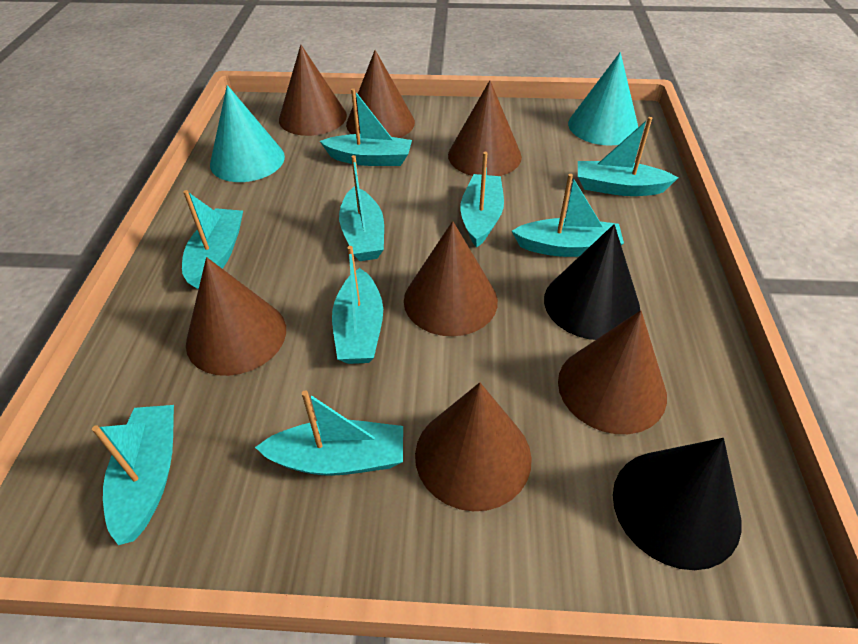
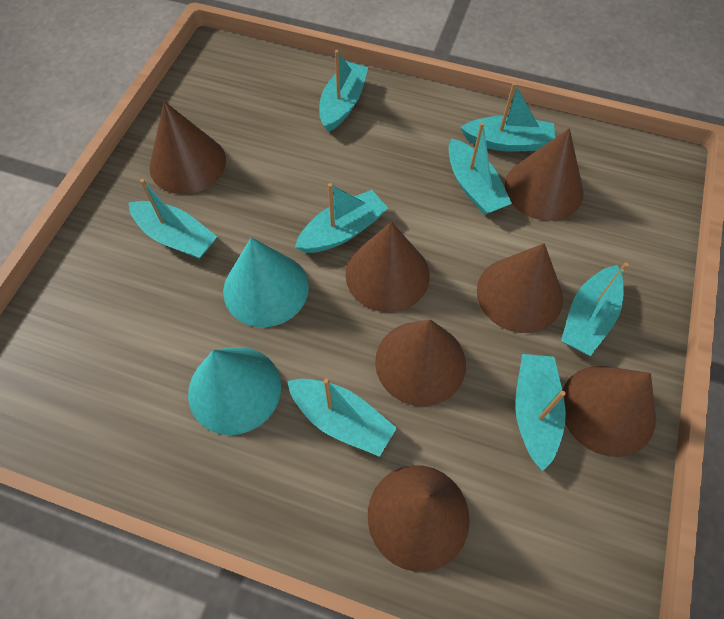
black cone: 2 -> 0
turquoise boat: 9 -> 8

